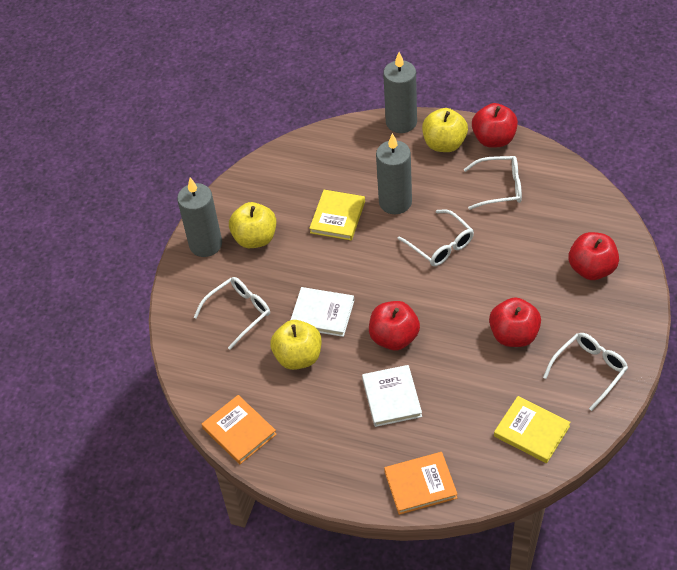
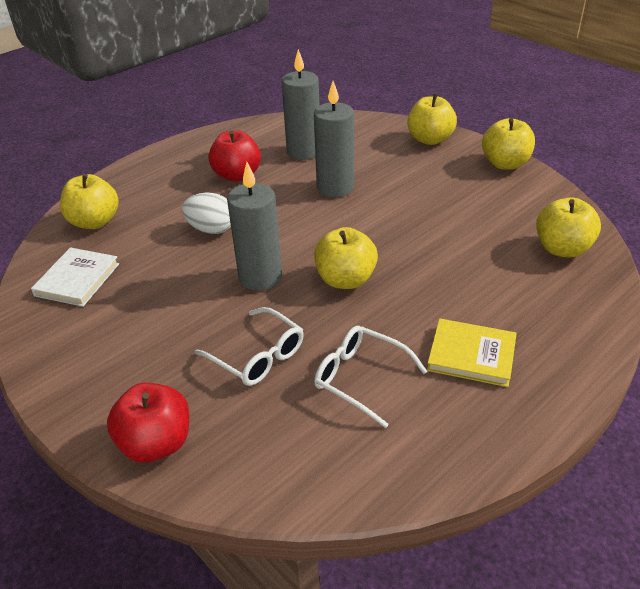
orange book: 2 -> 0
red apple: 4 -> 2
white book: 2 -> 1
white egg: 0 -> 1
white glasses: 4 -> 2
yellow apple: 3 -> 5
yellow book: 2 -> 1

